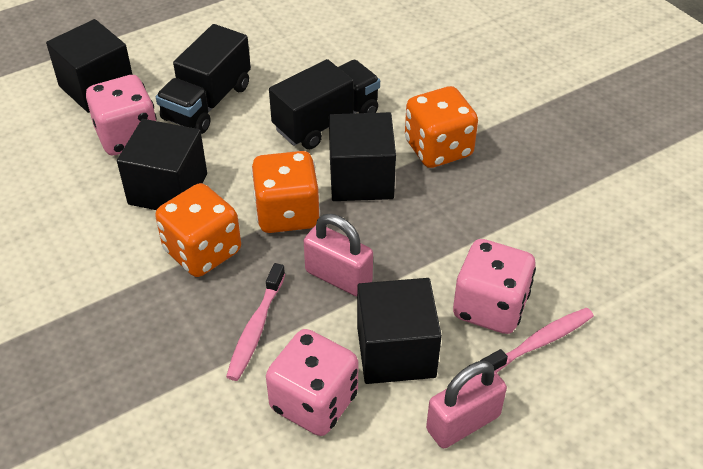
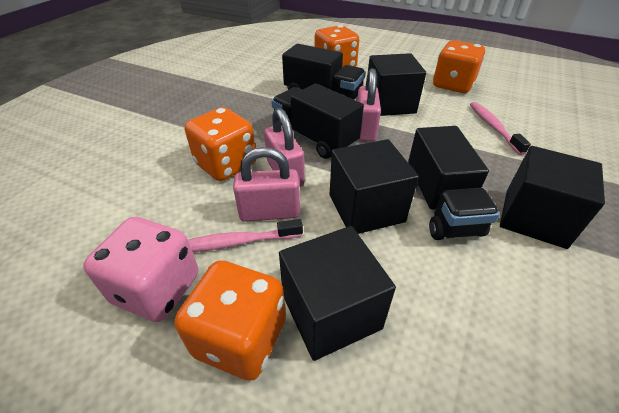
black truck: 2 -> 3
orange dice: 3 -> 4
pink dice: 3 -> 1
pink padlock: 2 -> 3

